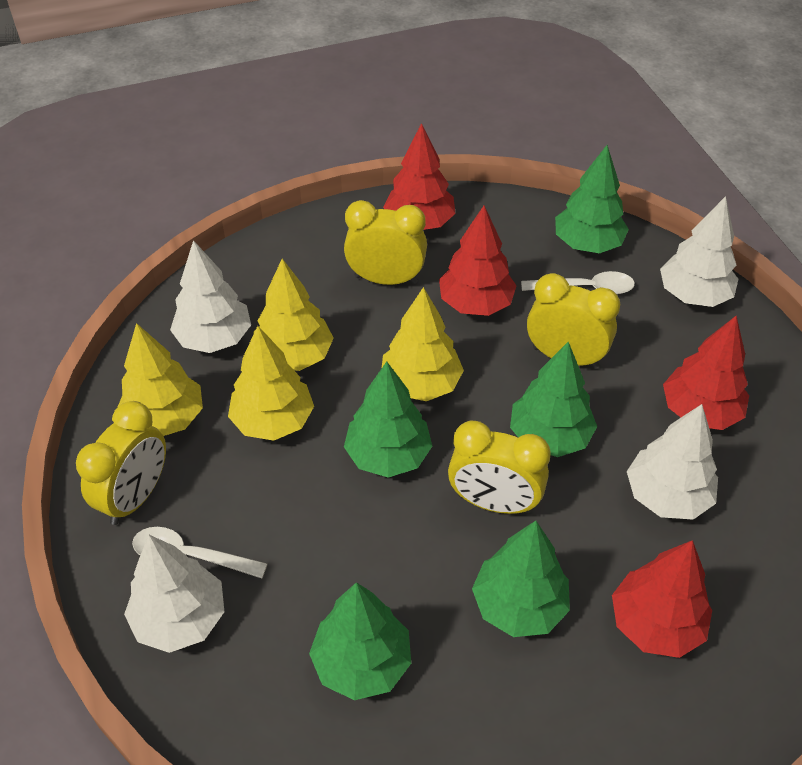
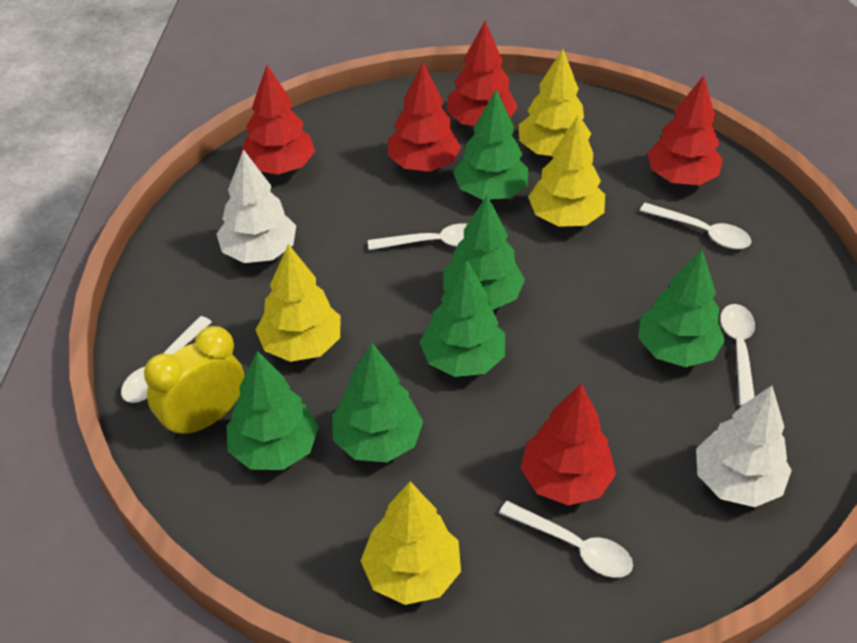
green tree: 5 -> 6
red tree: 4 -> 5
white spoon: 2 -> 5
white tree: 4 -> 2
yellow clock: 4 -> 1

